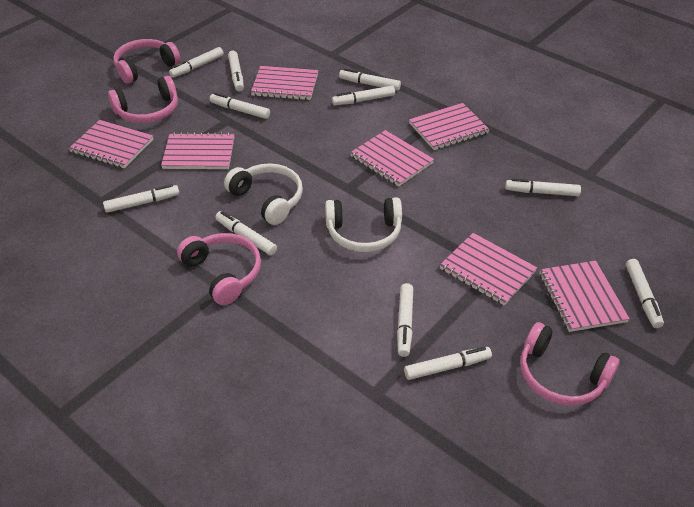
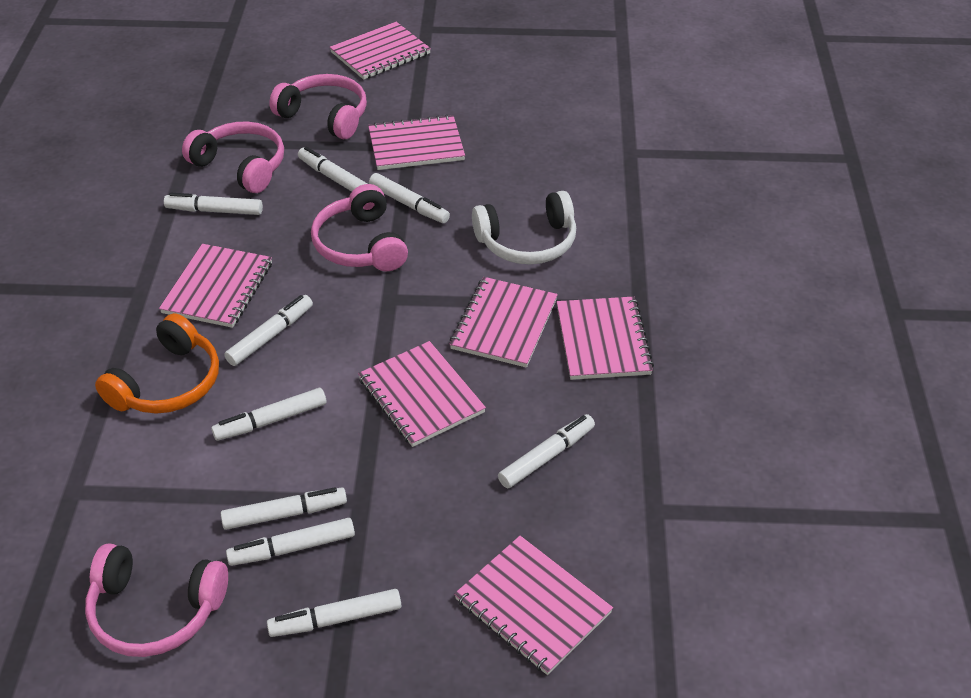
orange headphones: 0 -> 1
white headphones: 2 -> 1
white marker: 11 -> 9

